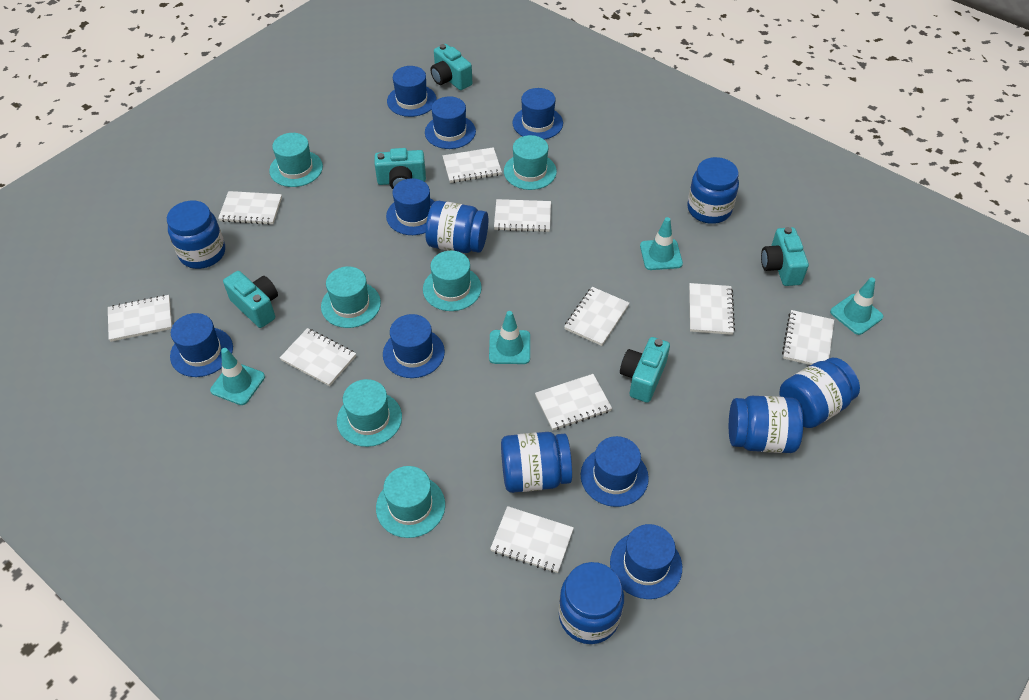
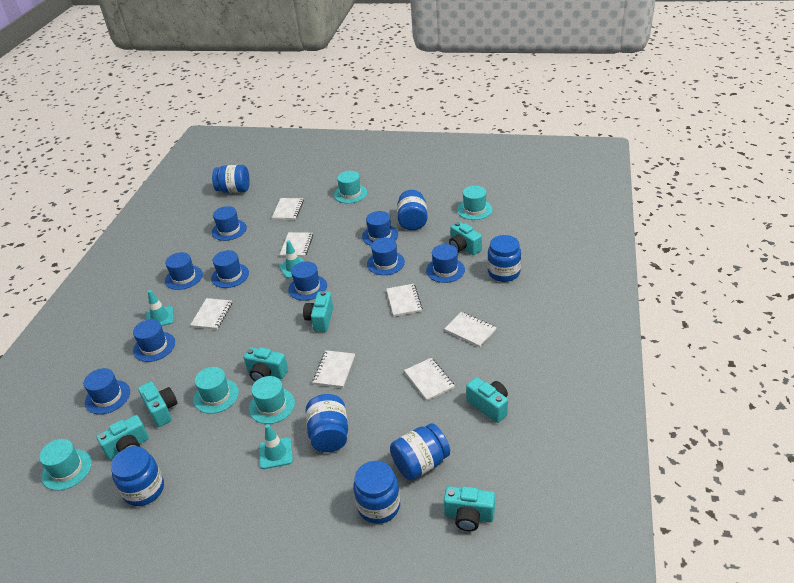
blue hat: 8 -> 9
turquoise camera: 5 -> 7
turquoise hat: 6 -> 5
turquoise traffic cone: 4 -> 3
white notebook: 10 -> 7

